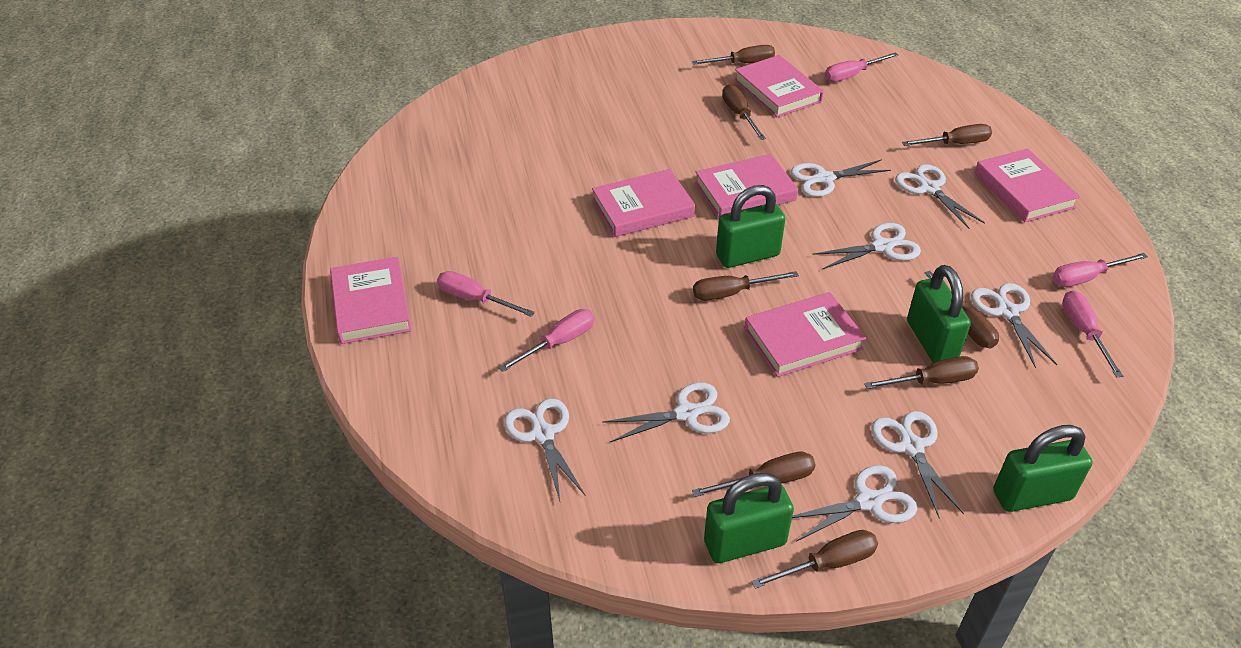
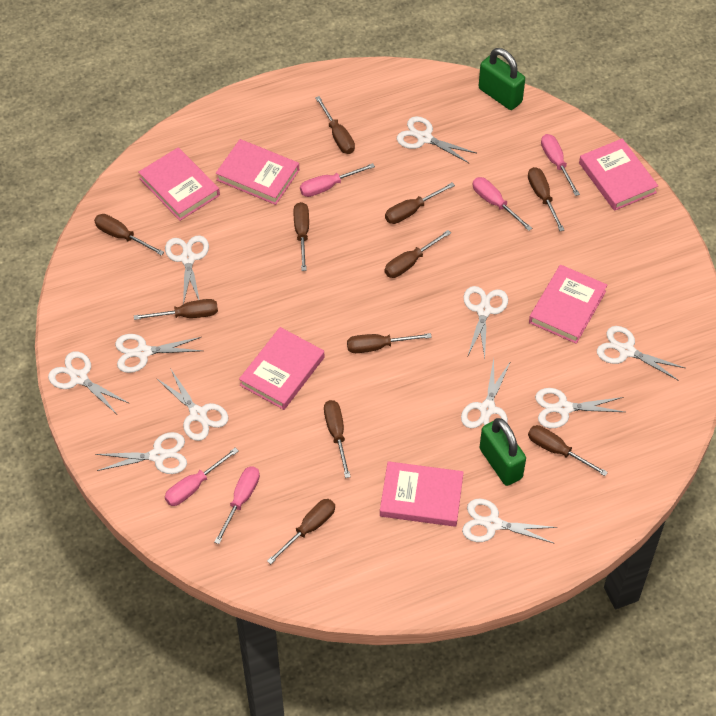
brown screwdriver: 8 -> 11
green padlock: 4 -> 2
white scissors: 8 -> 11

